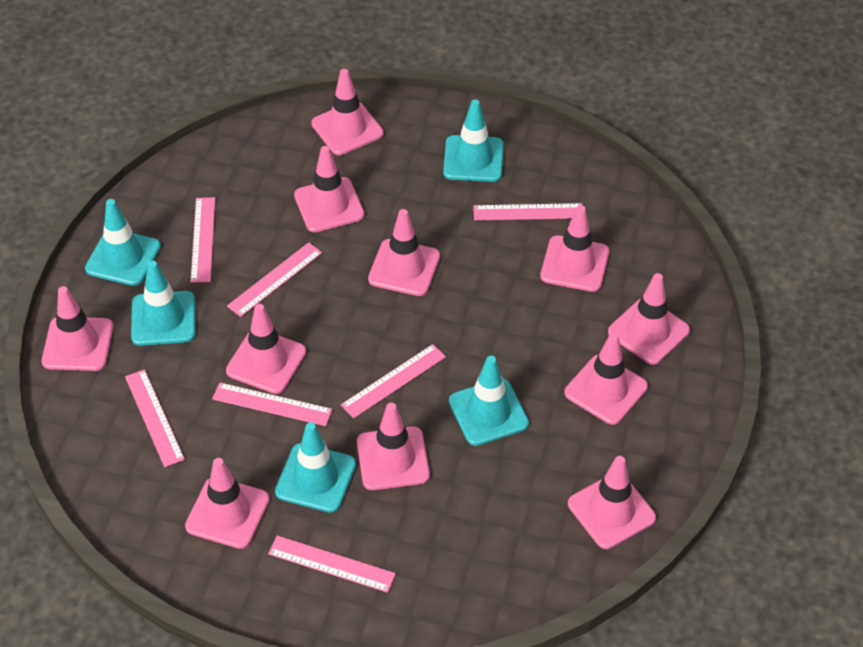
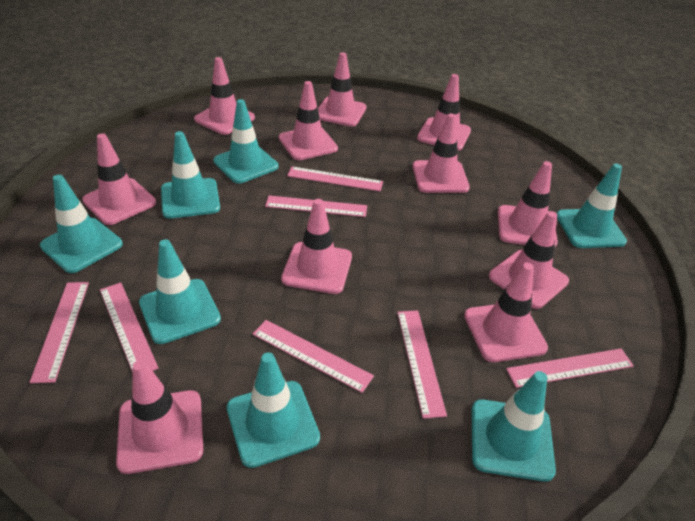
turquoise traffic cone: 5 -> 7

